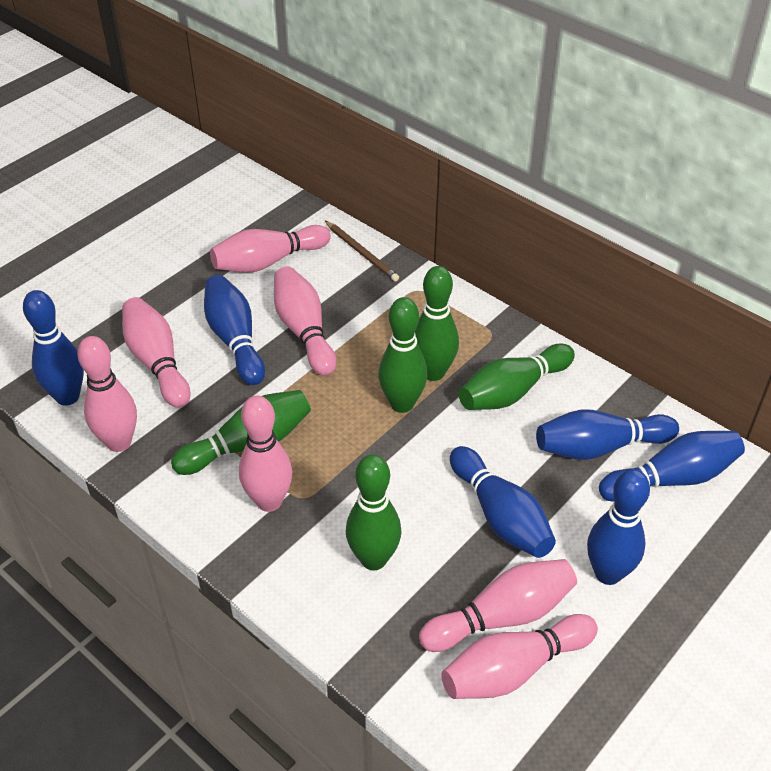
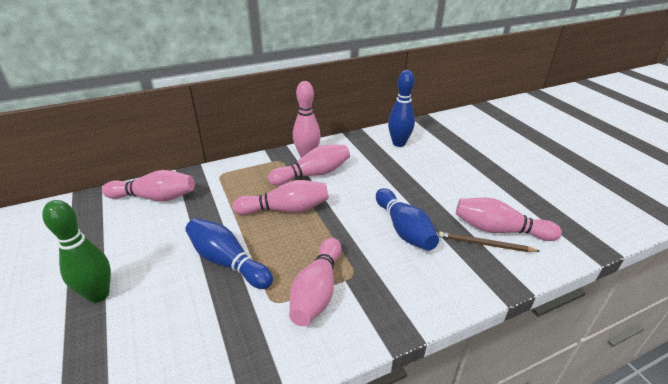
blue bowling pin: 6 -> 3
green bowling pin: 5 -> 1
pink bowling pin: 7 -> 6

